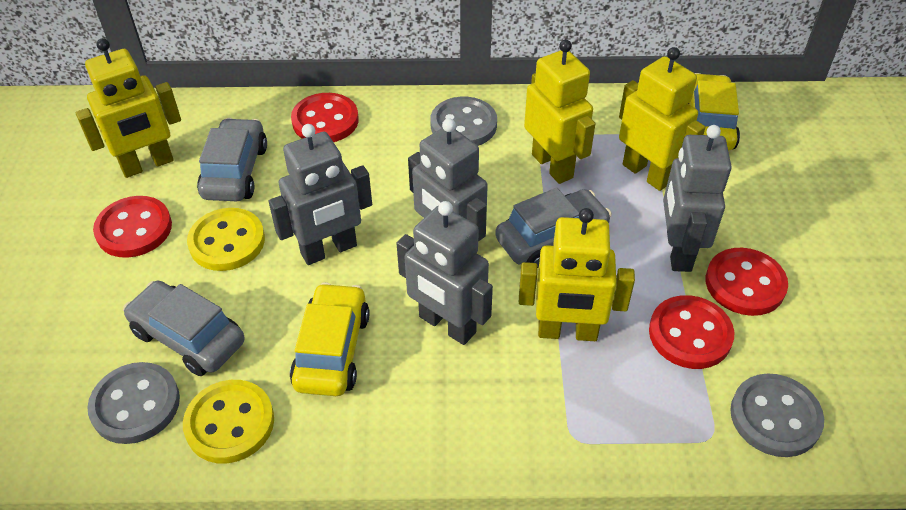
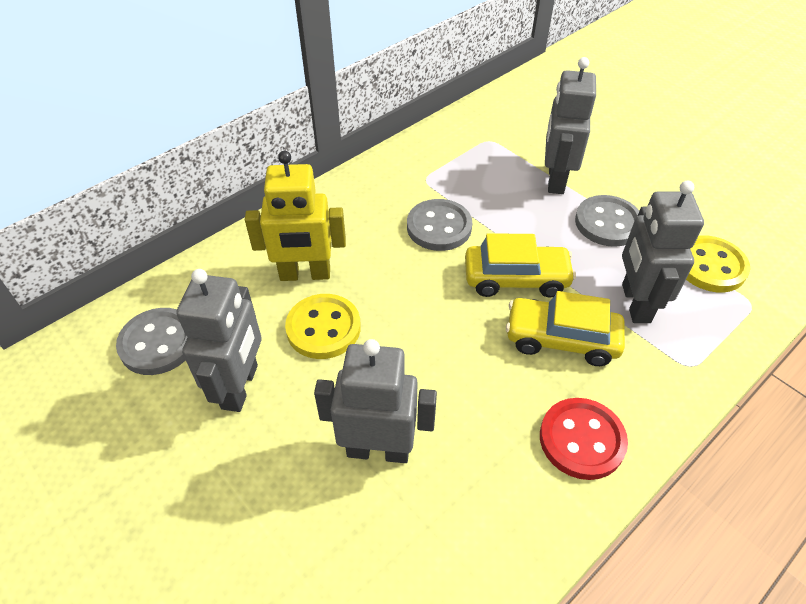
grey car: 3 -> 0
red button: 4 -> 1
yellow robot: 4 -> 1

